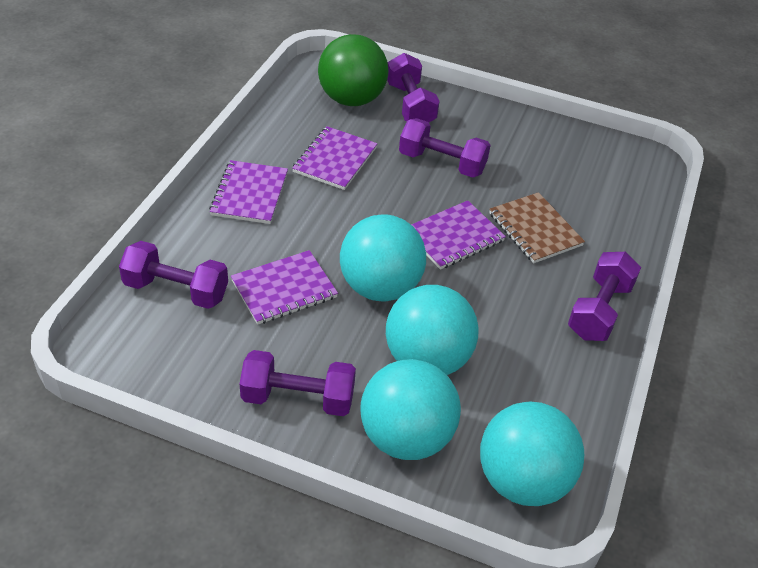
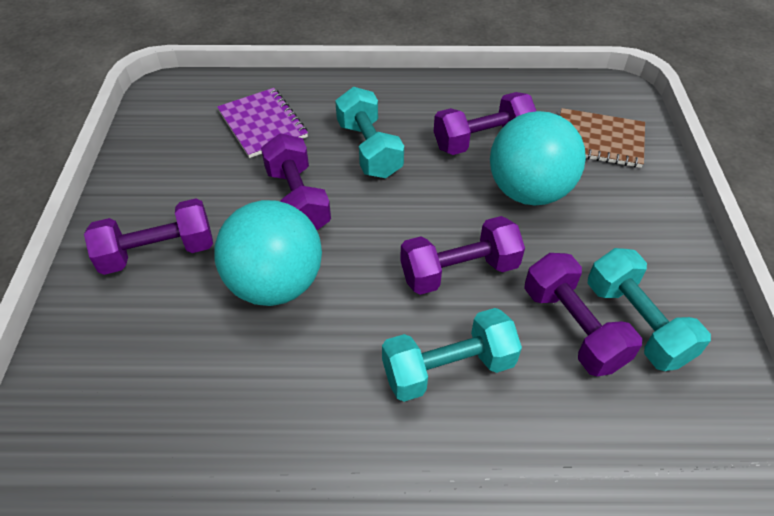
green ball: 1 -> 0
purple notebook: 4 -> 1
turquoise ball: 4 -> 2
turquoise dumbbell: 0 -> 3

